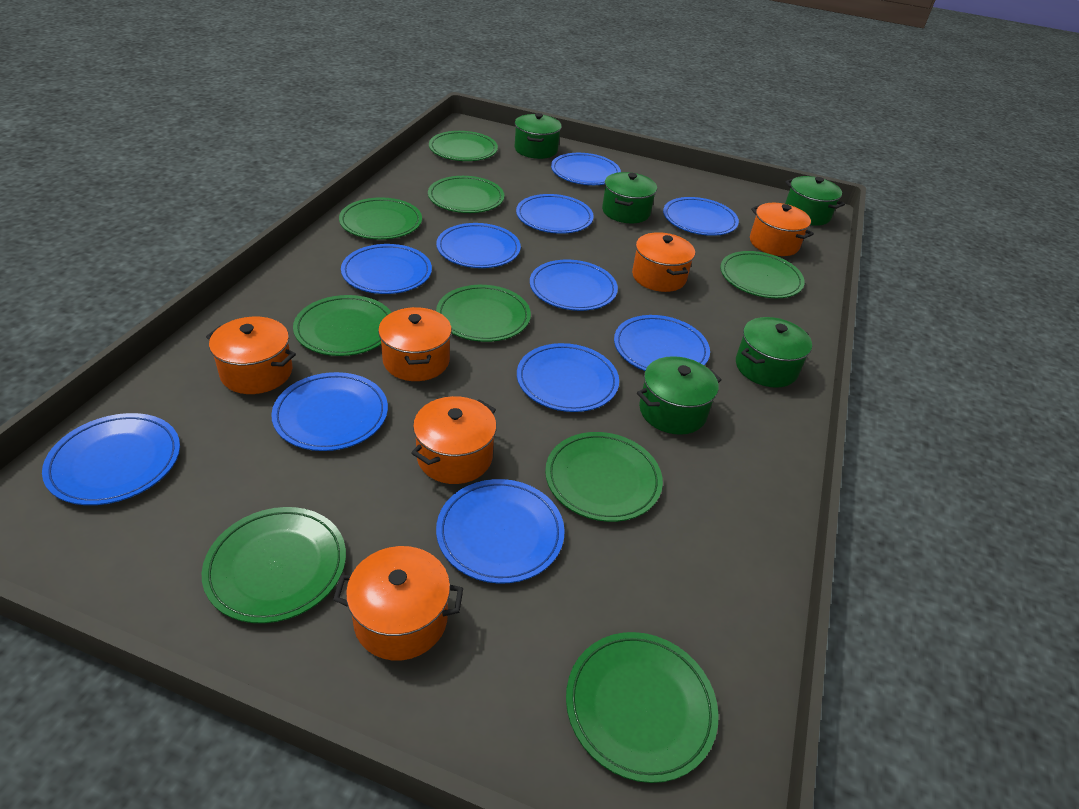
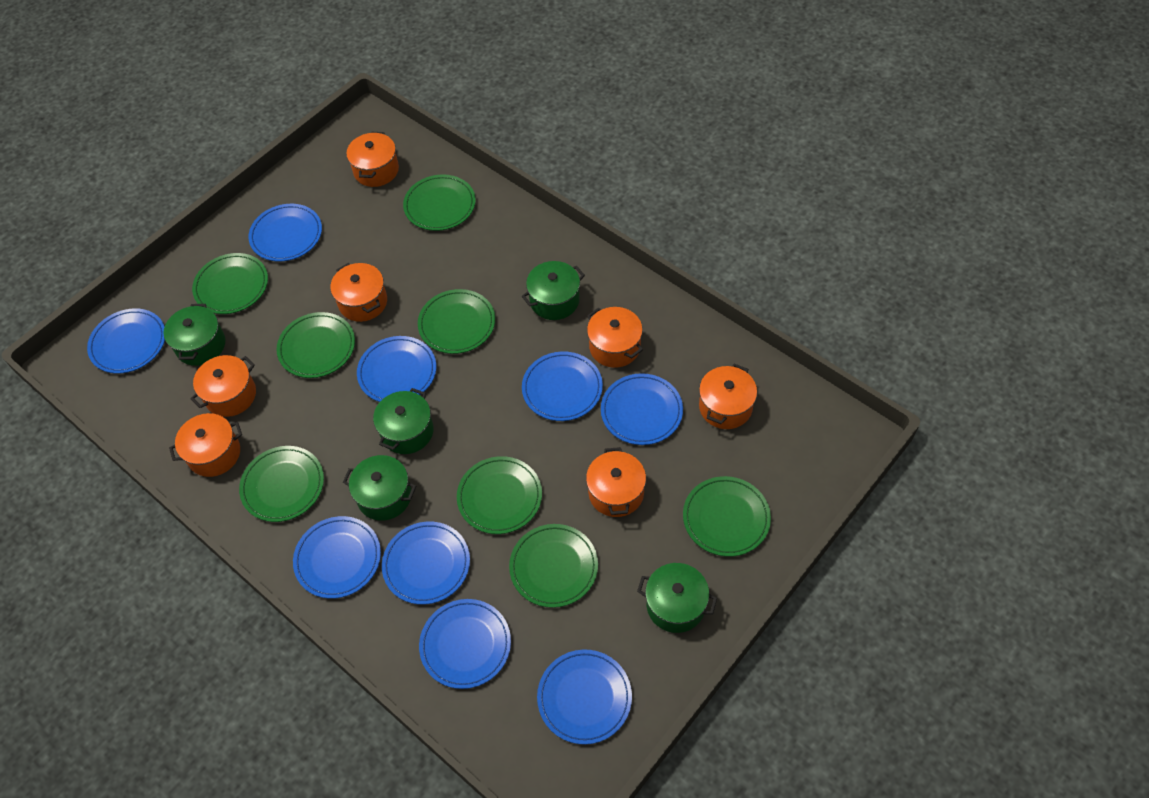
blue plate: 11 -> 9
green plate: 9 -> 8
orange pot: 6 -> 7

